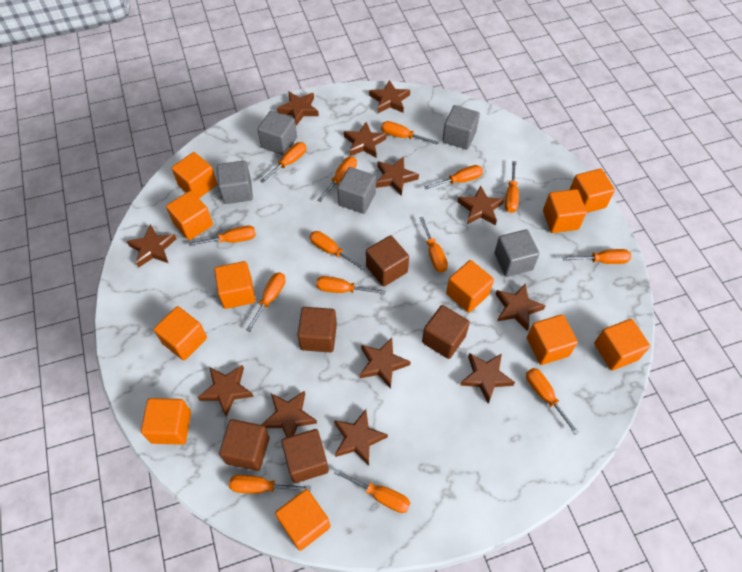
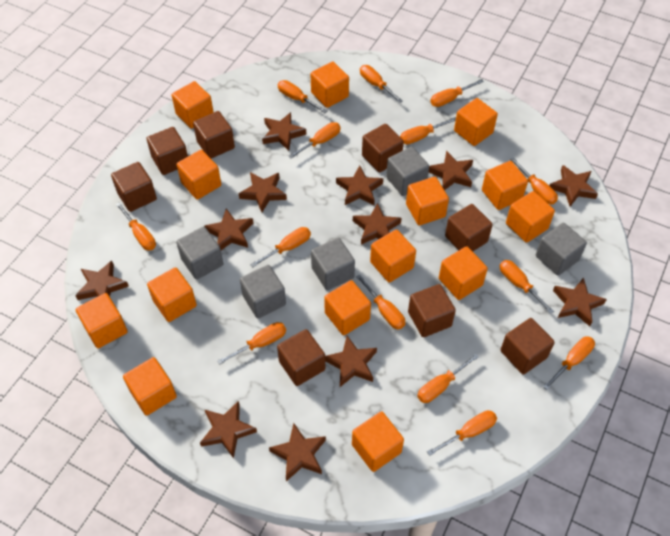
brown cube: 5 -> 8
orange cube: 11 -> 14

